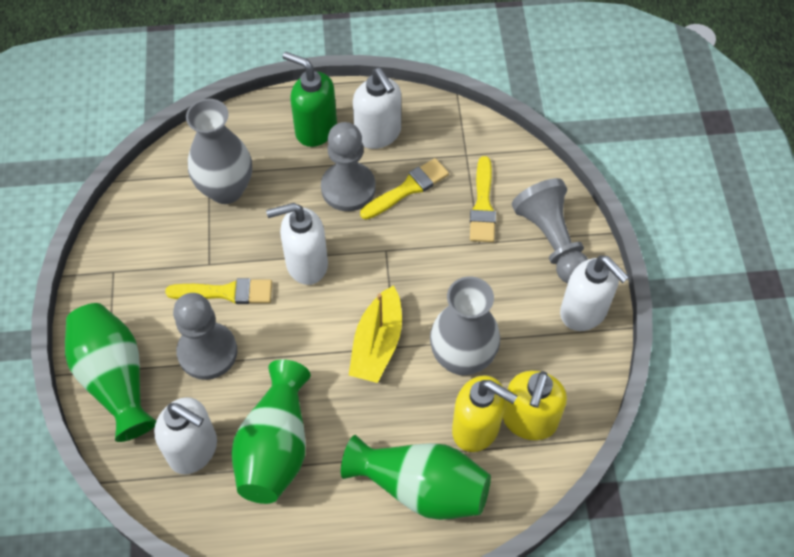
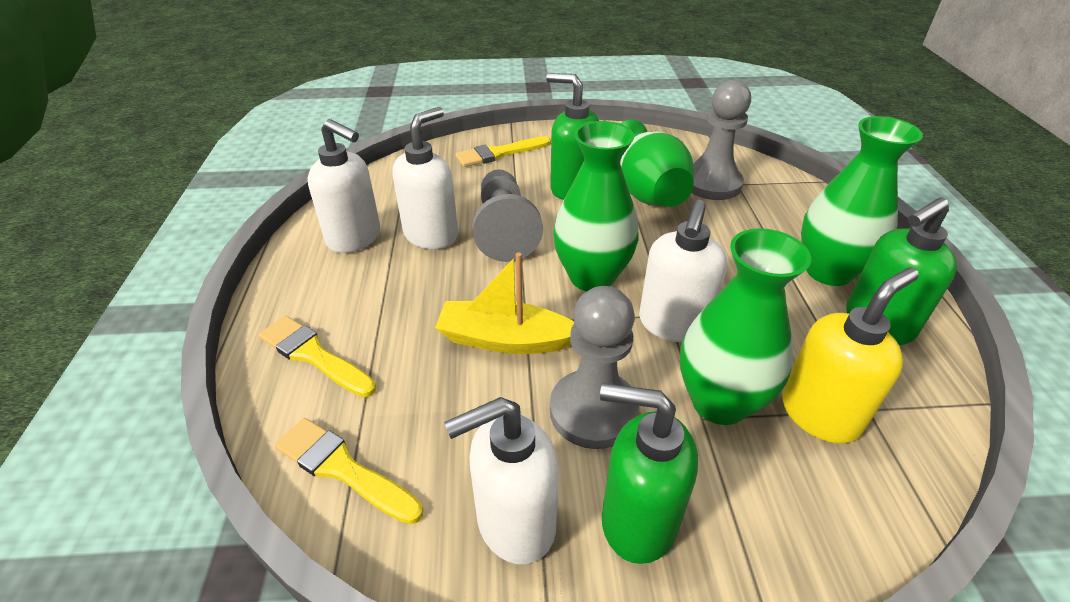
green soap dispenser: 1 -> 3
green vase: 3 -> 4
grey vase: 2 -> 0
yellow soap dispenser: 2 -> 1

